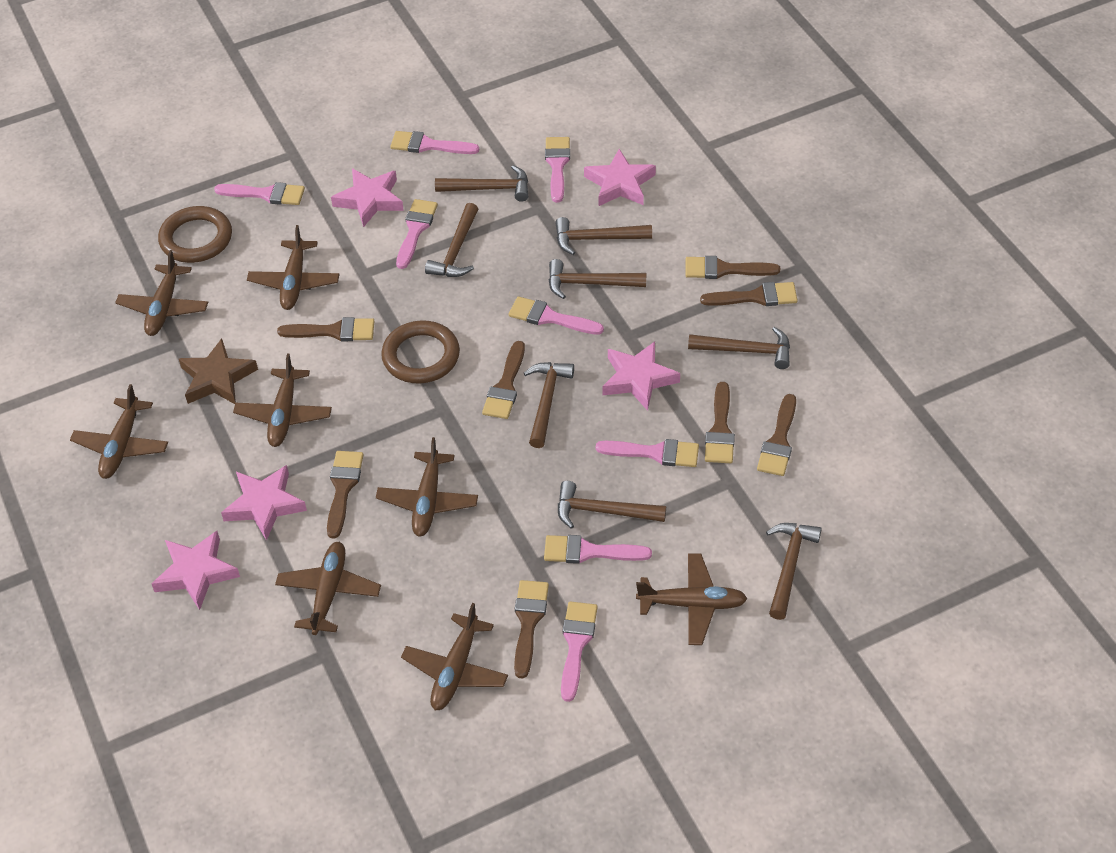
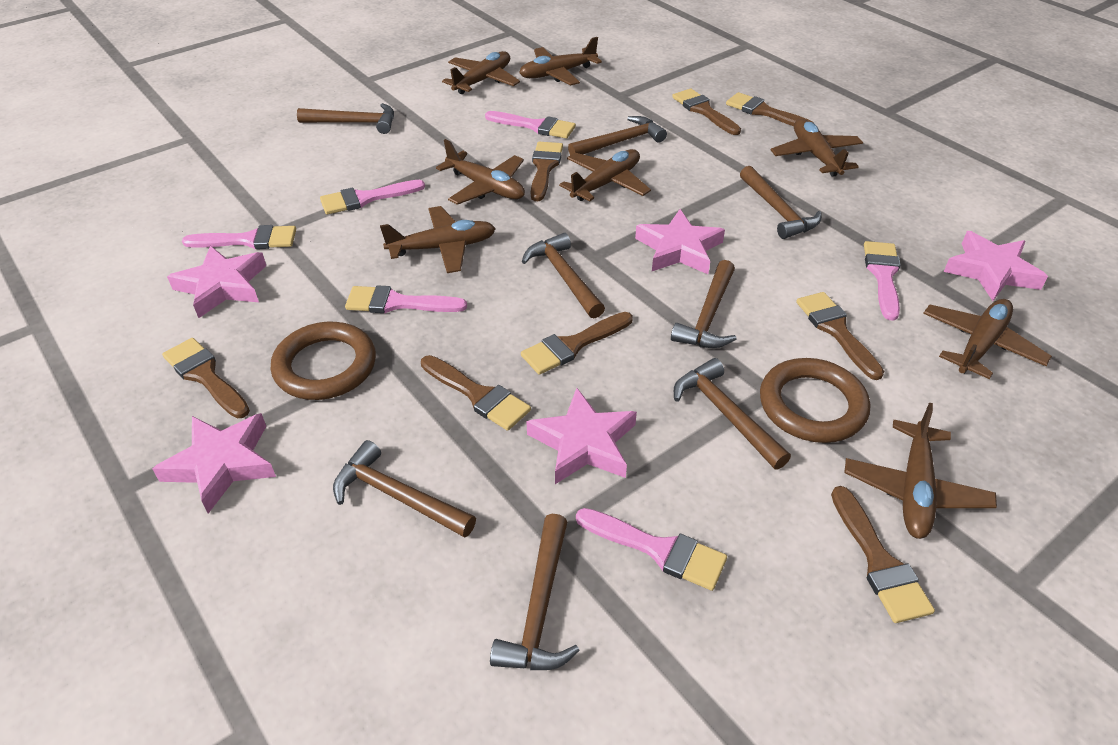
brown star: 1 -> 0
pink brush: 8 -> 6

